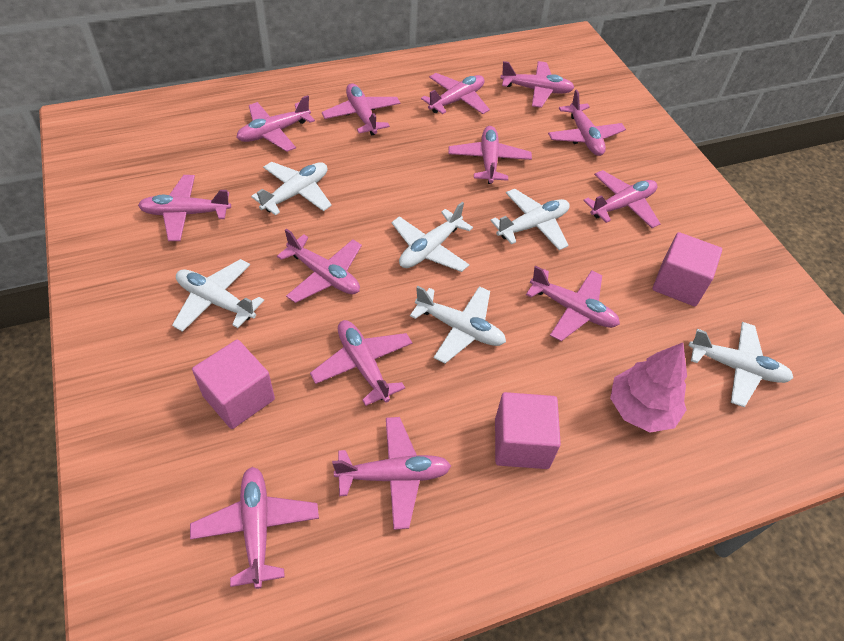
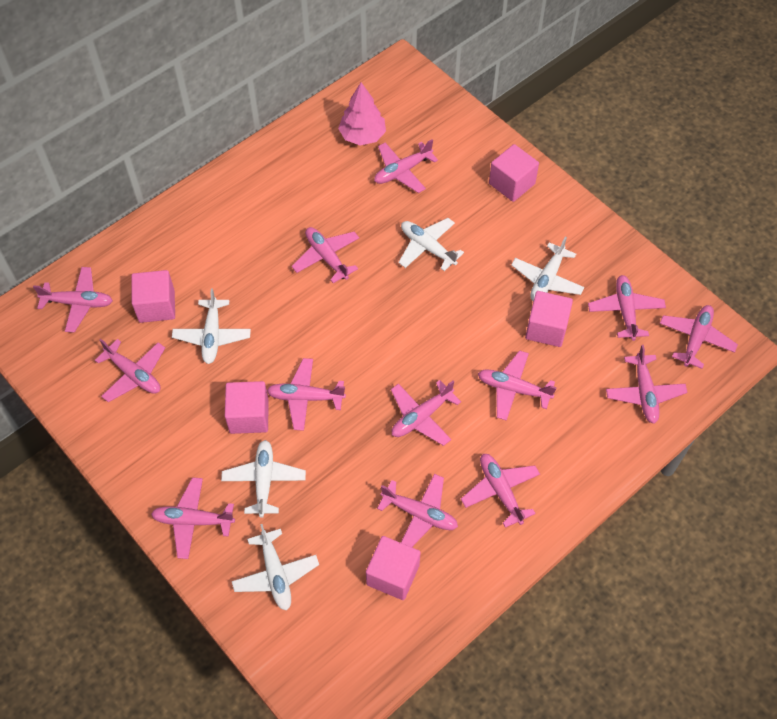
pink cube: 3 -> 5
white plane: 6 -> 5

